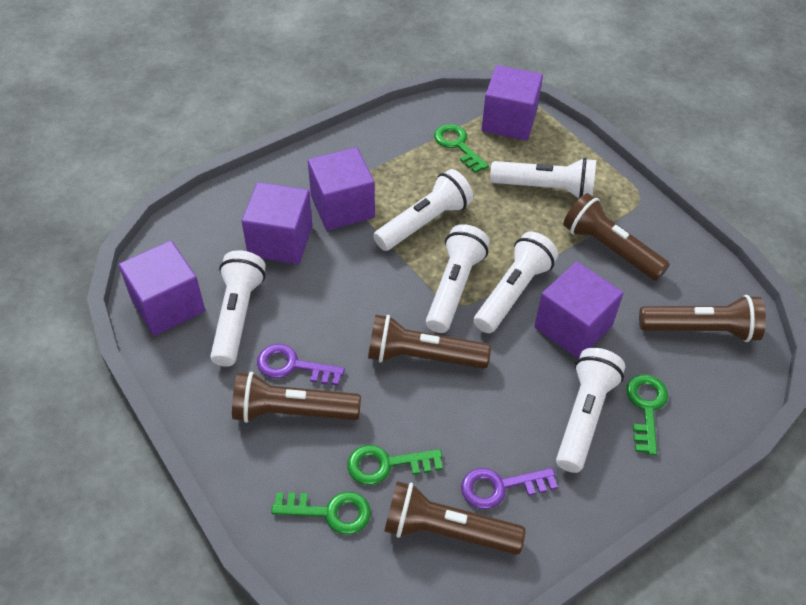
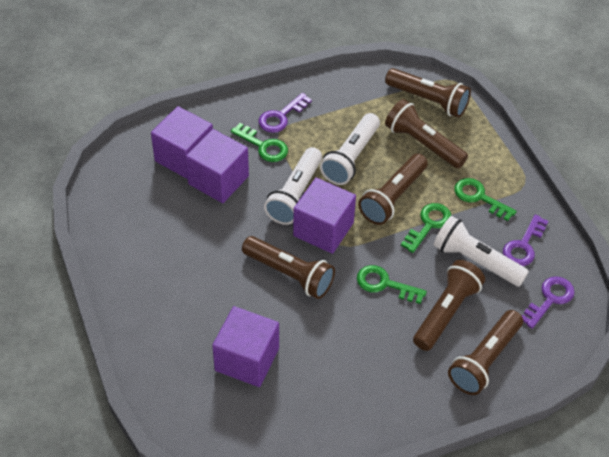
brown flashlight: 5 -> 6
purple cube: 5 -> 4
purple key: 2 -> 3
white flashlight: 6 -> 3

